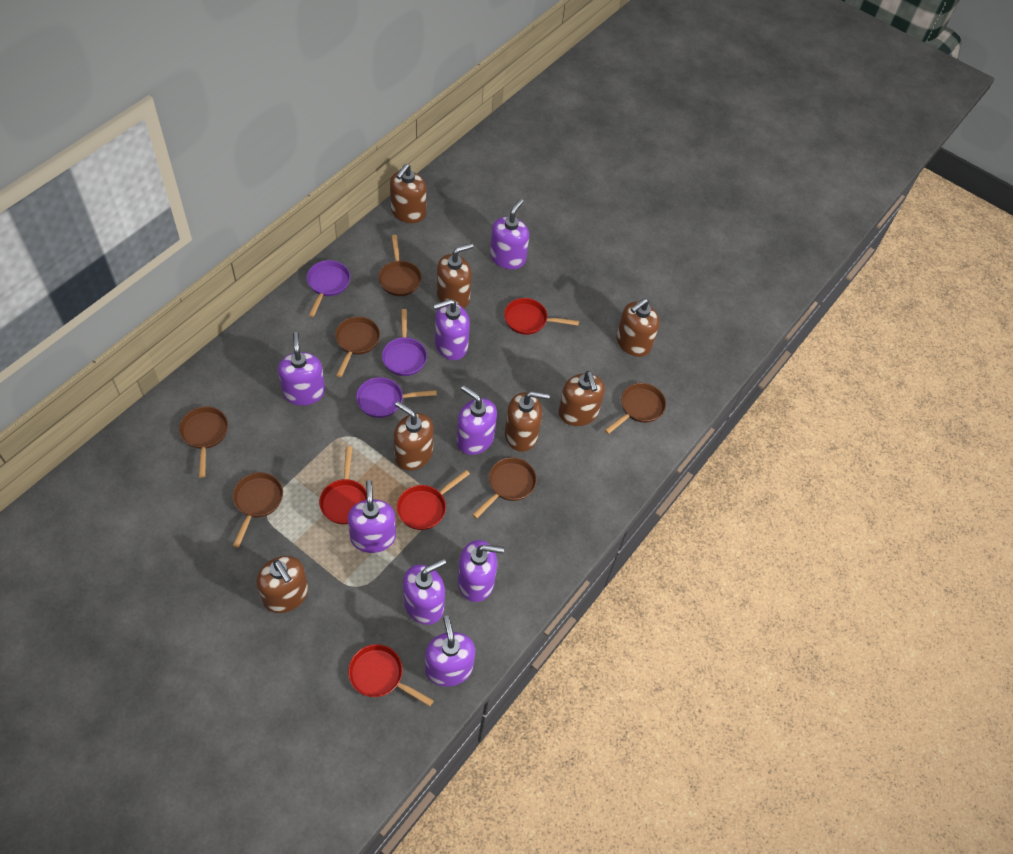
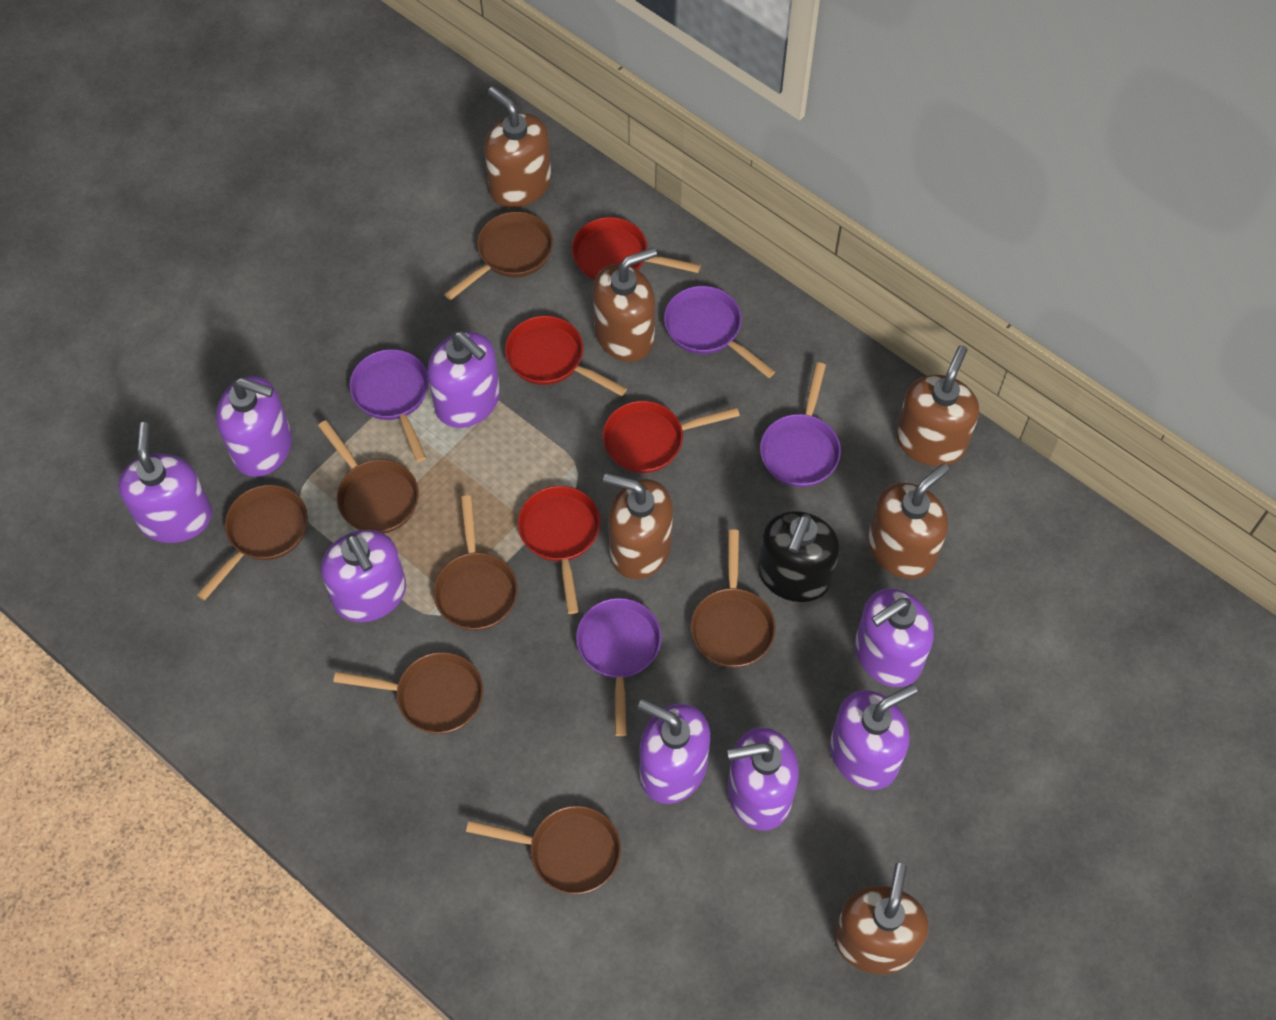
black soap dispenser: 0 -> 1
brown pan: 6 -> 7
brown soap dispenser: 7 -> 6
purple pan: 3 -> 4

